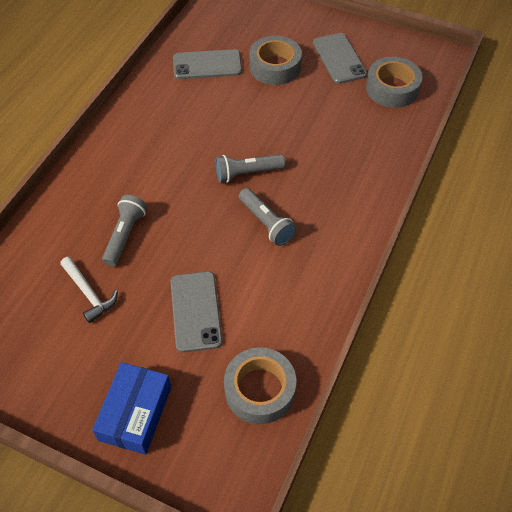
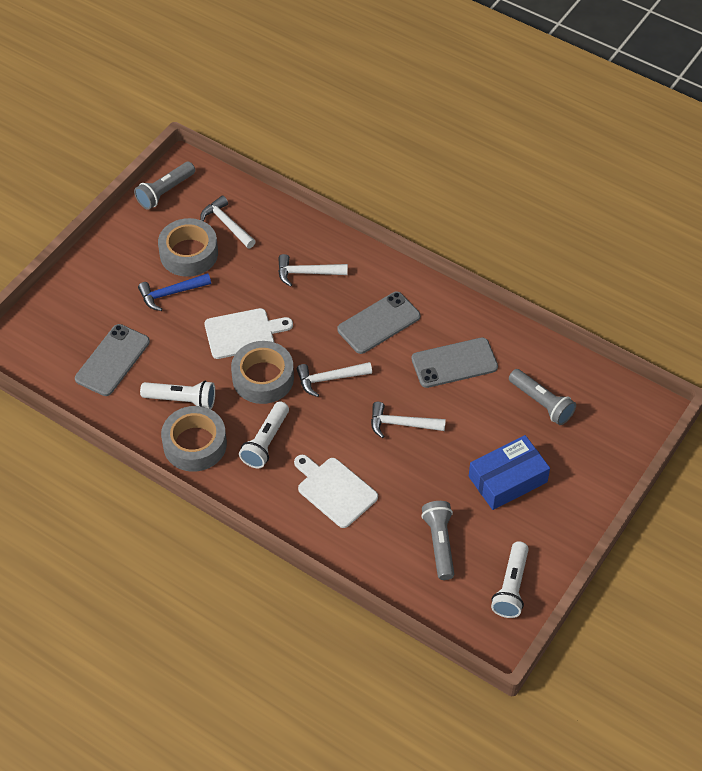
blue hammer: 0 -> 1
white cutting board: 0 -> 2
white flashlight: 0 -> 3
white hammer: 1 -> 4

